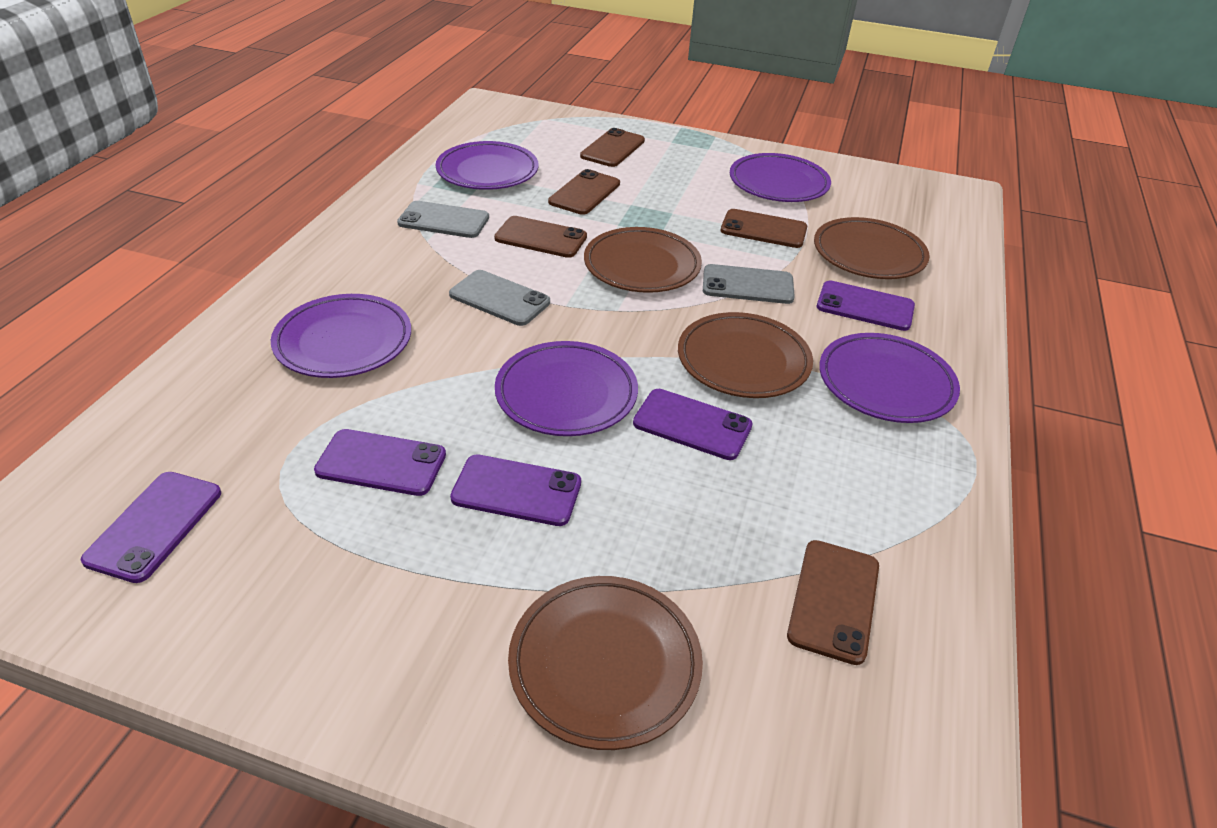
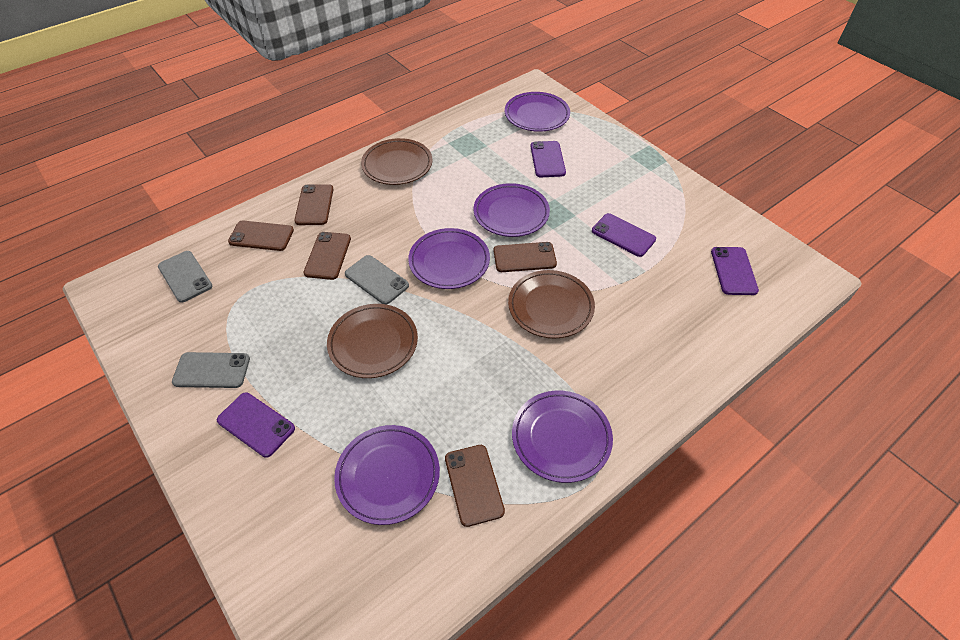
brown plate: 4 -> 3
purple phone: 5 -> 4

